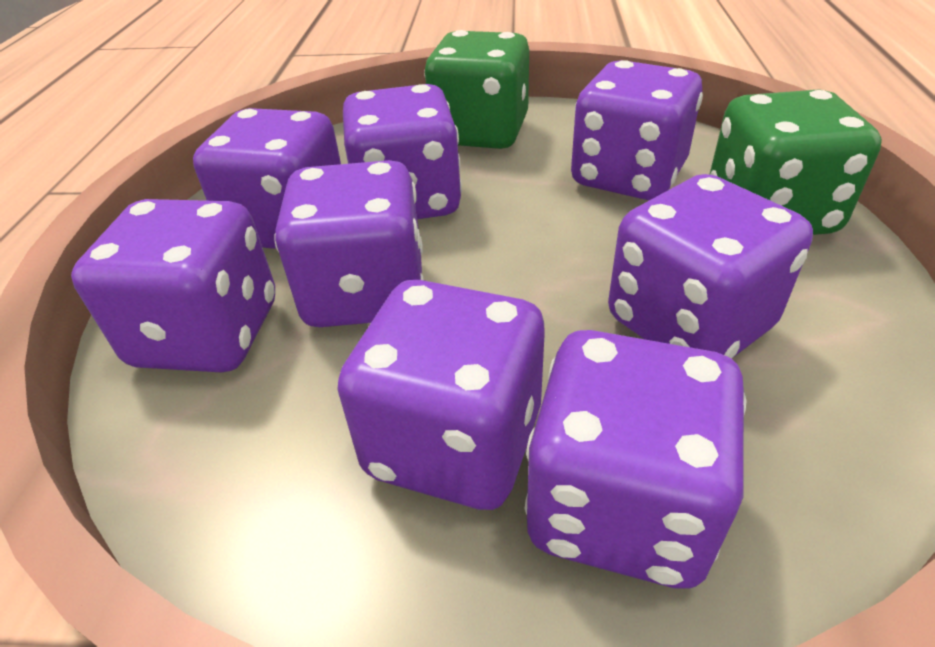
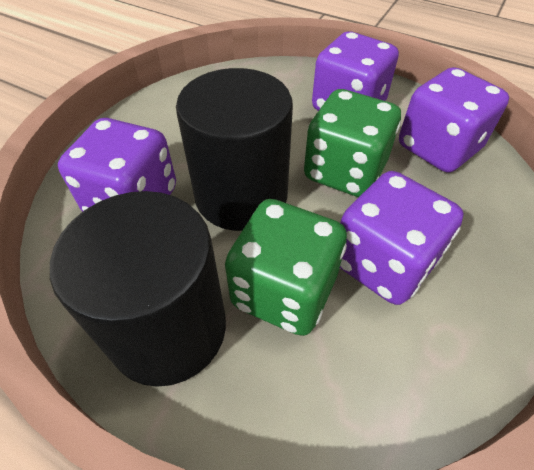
black cylinder: 0 -> 2
purple dice: 8 -> 4

